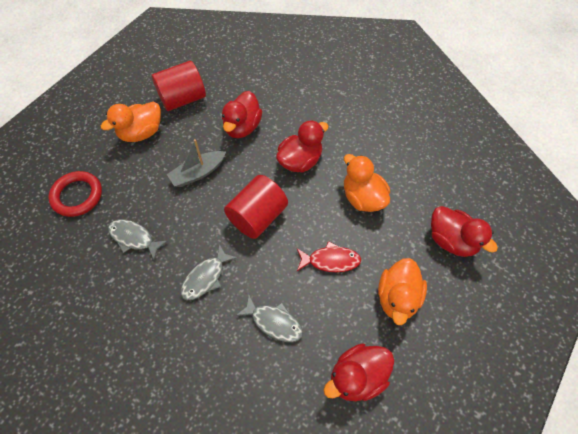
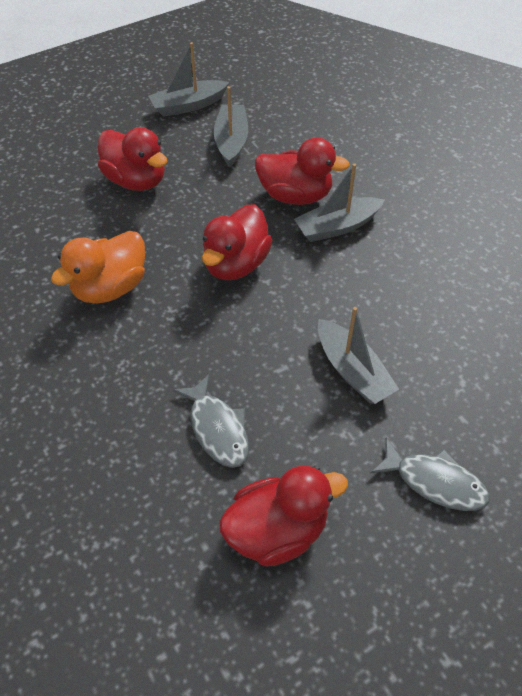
grey boat: 1 -> 4
grey fish: 3 -> 2
orange duck: 3 -> 1
red cylinder: 2 -> 0
red fish: 1 -> 0
red ring: 1 -> 0

